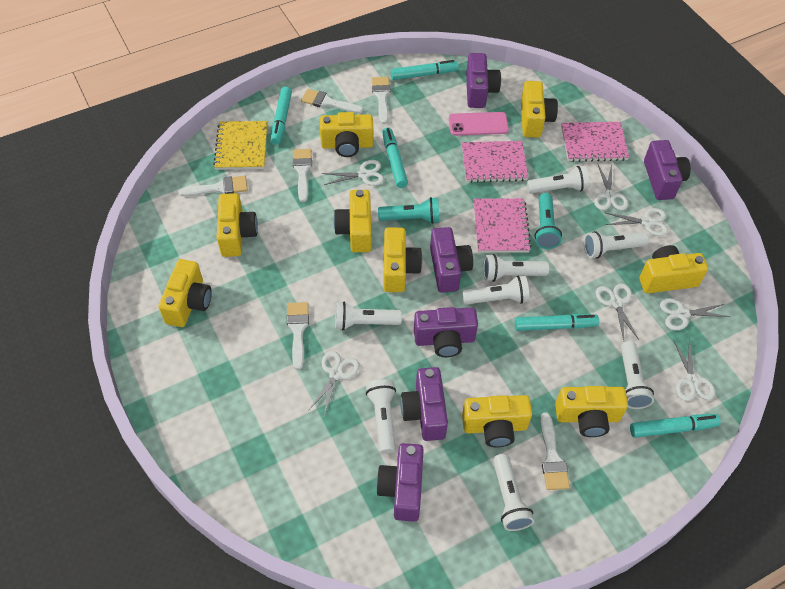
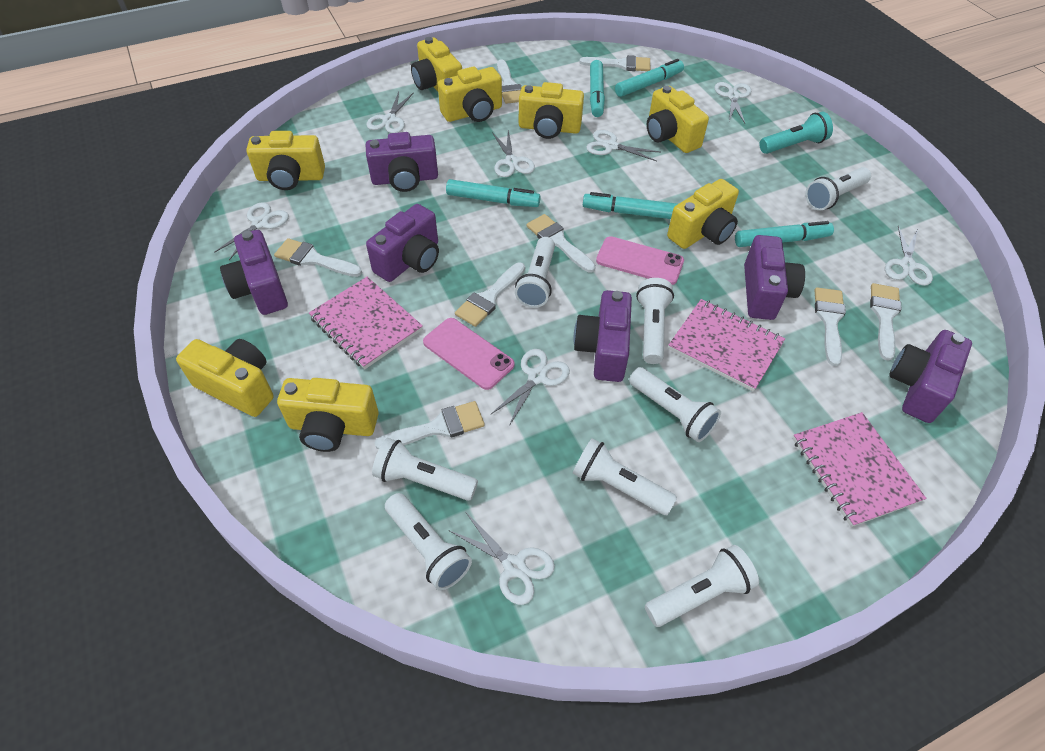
pink phone: 1 -> 2
turquoise flashlight: 2 -> 1
white brush: 6 -> 8
white scissors: 7 -> 8
yellow camera: 9 -> 8
yellow notebook: 1 -> 0

